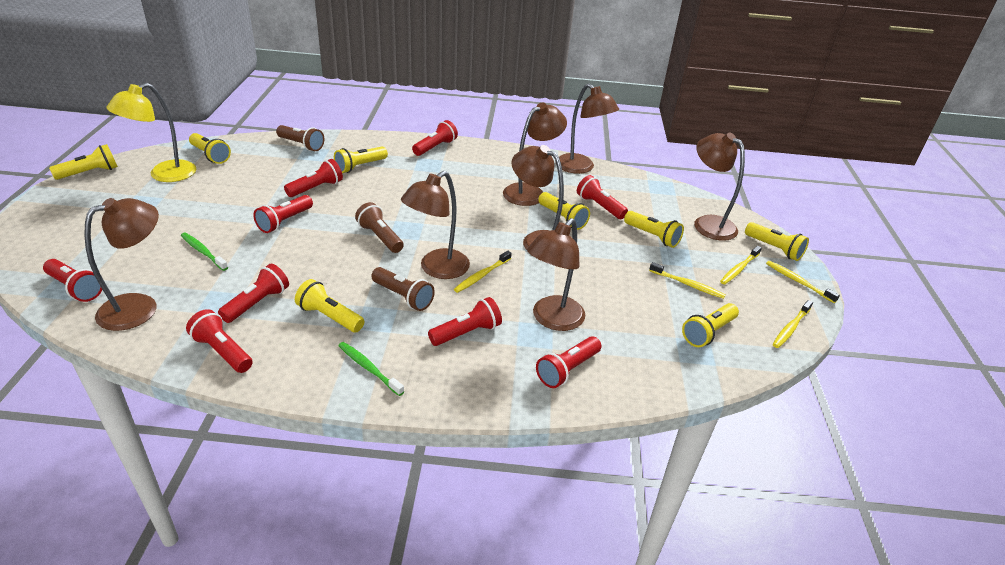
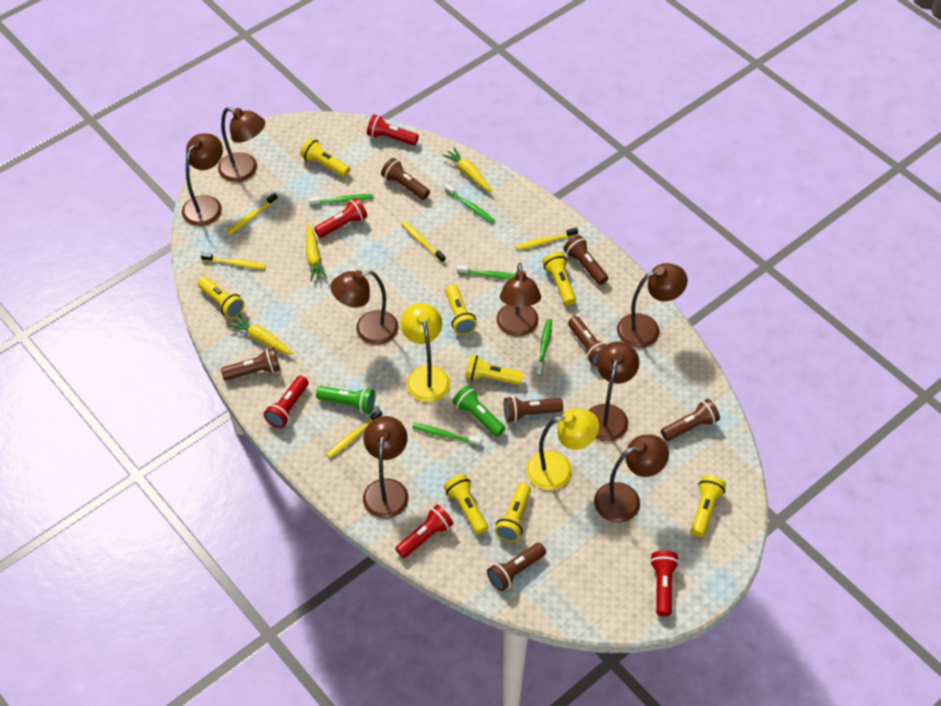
brown flashlight: 3 -> 7
brown lamp: 7 -> 8
green flashlight: 0 -> 2
green toothbrush: 2 -> 5
red flashlight: 9 -> 5
yellow carrot: 0 -> 3
yellow lamp: 1 -> 2

